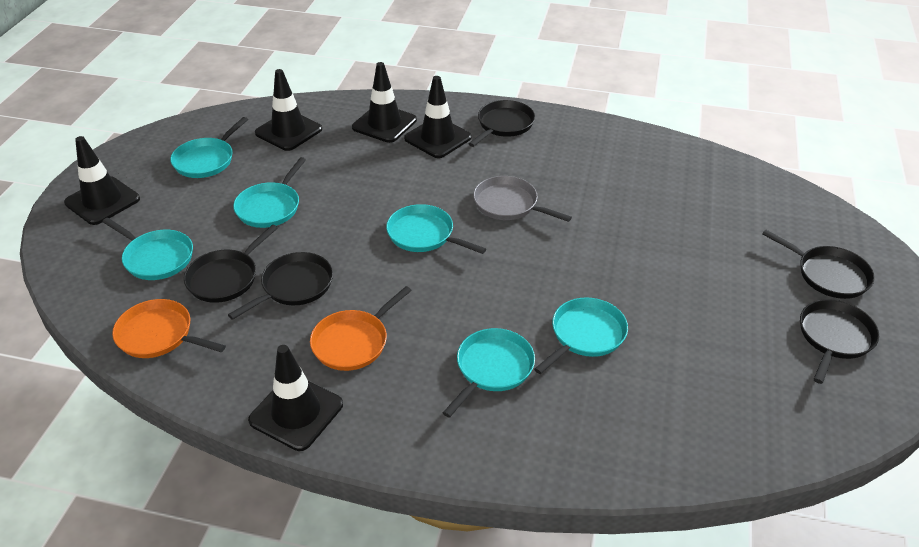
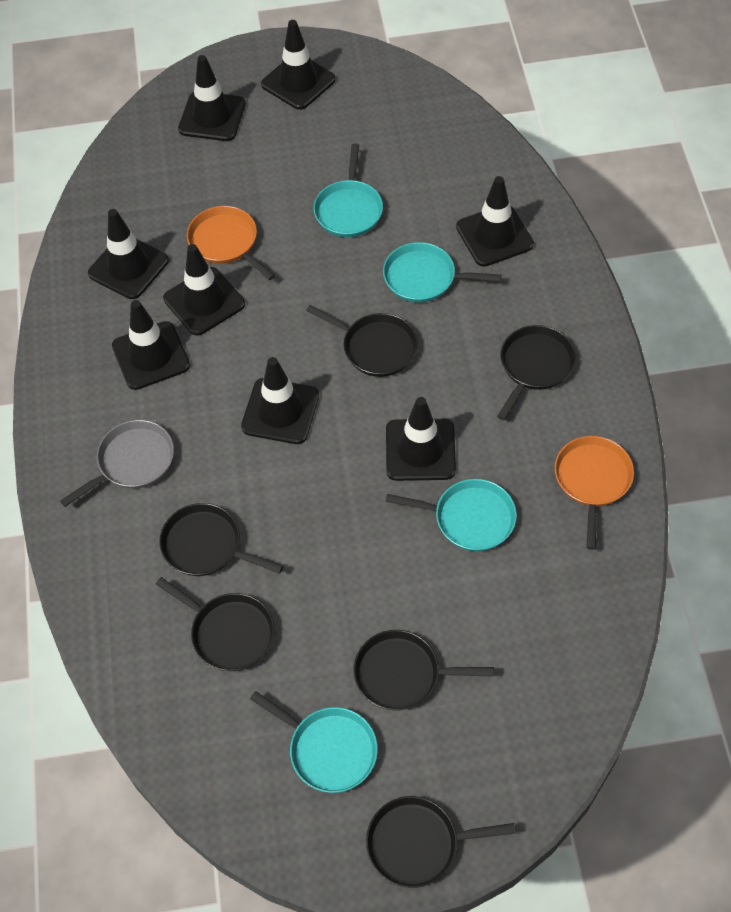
black pan: 5 -> 6
black traffic cone: 5 -> 8
turquoise pan: 6 -> 4

